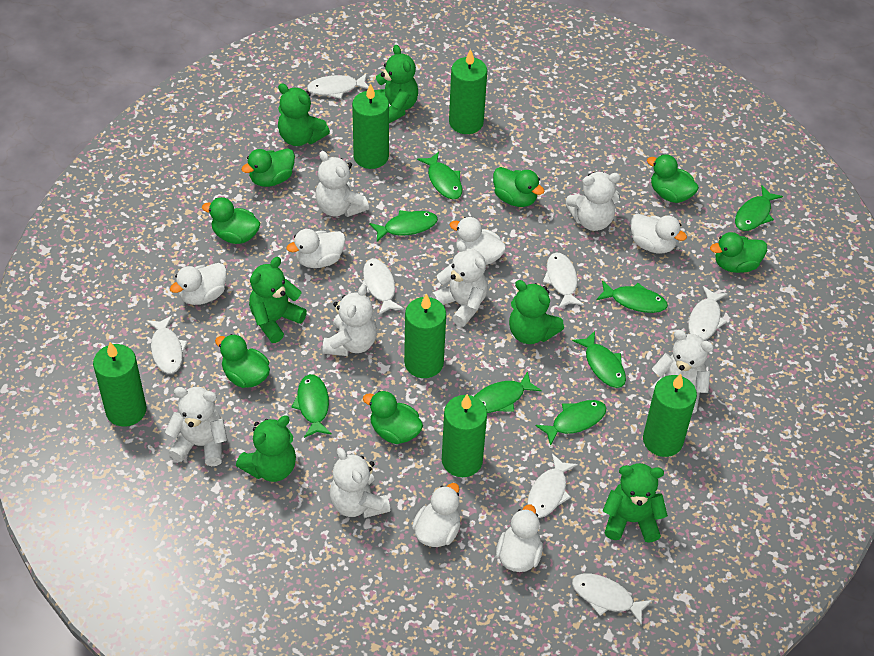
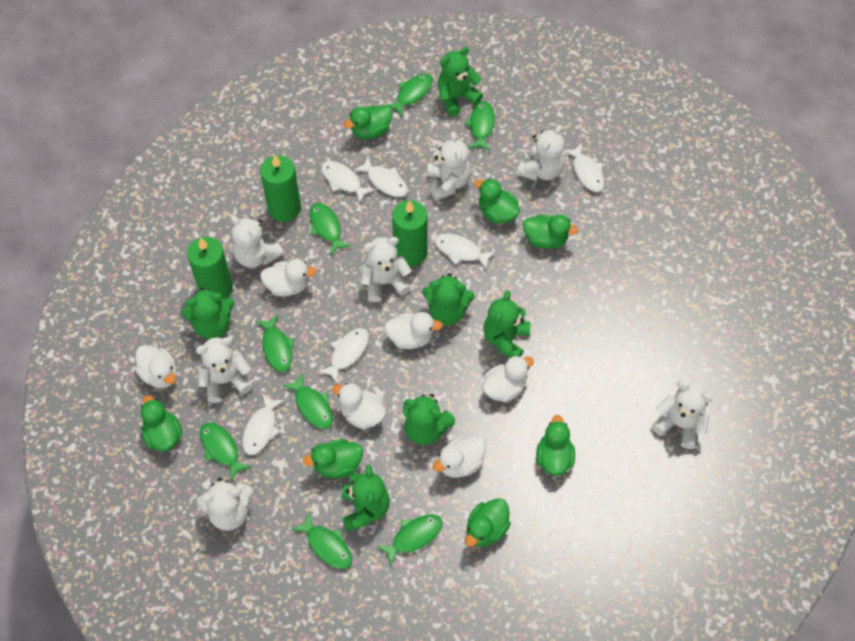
green candle: 6 -> 3
white fish: 7 -> 6

